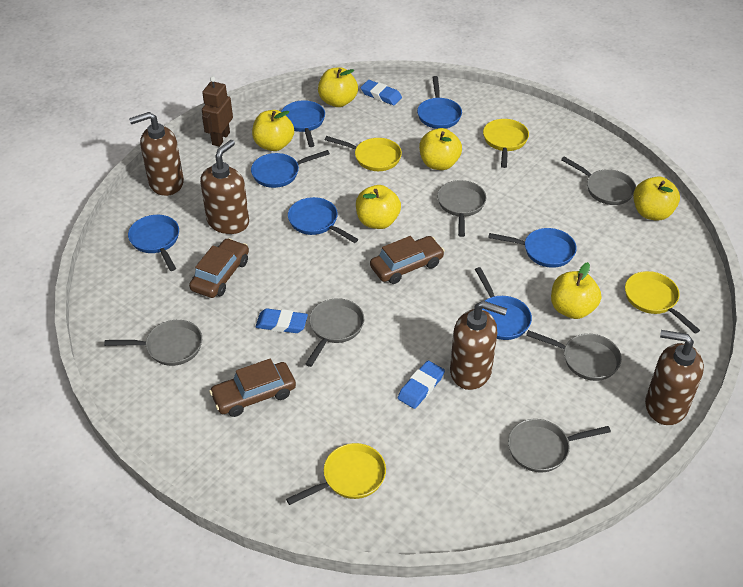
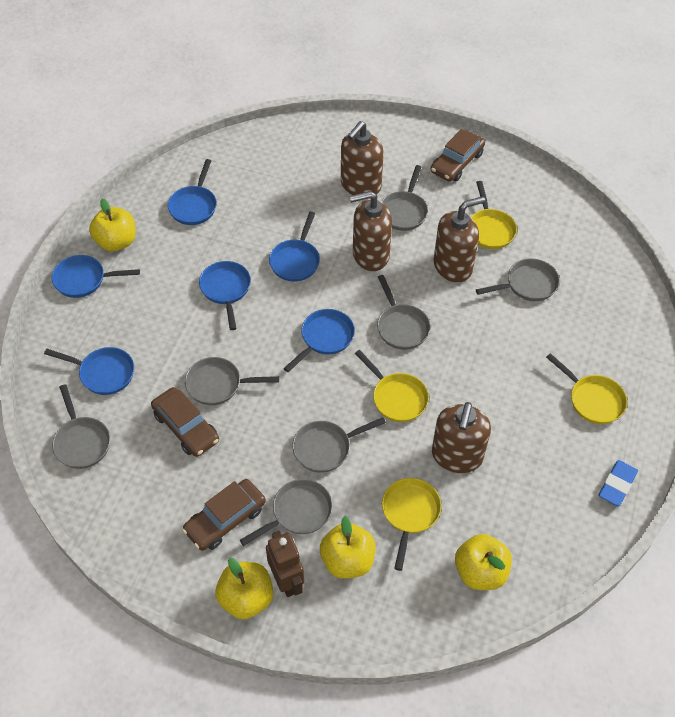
blue eraser: 3 -> 1
blue pan: 7 -> 6
grey pan: 6 -> 7
yellow apple: 6 -> 4

